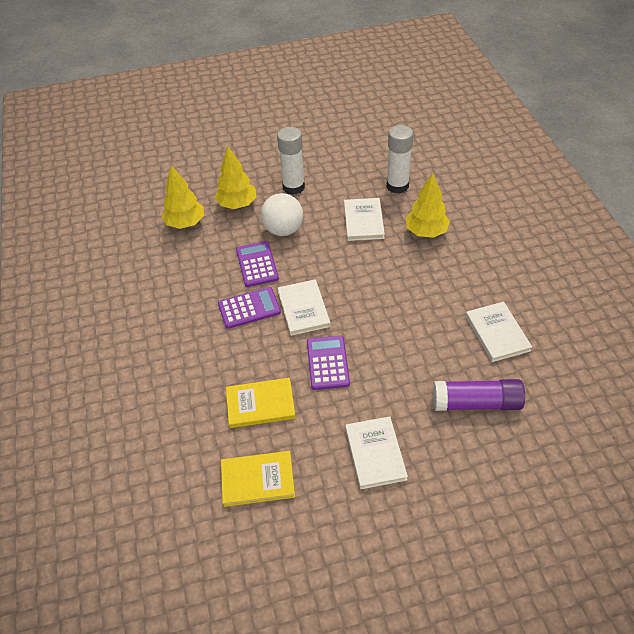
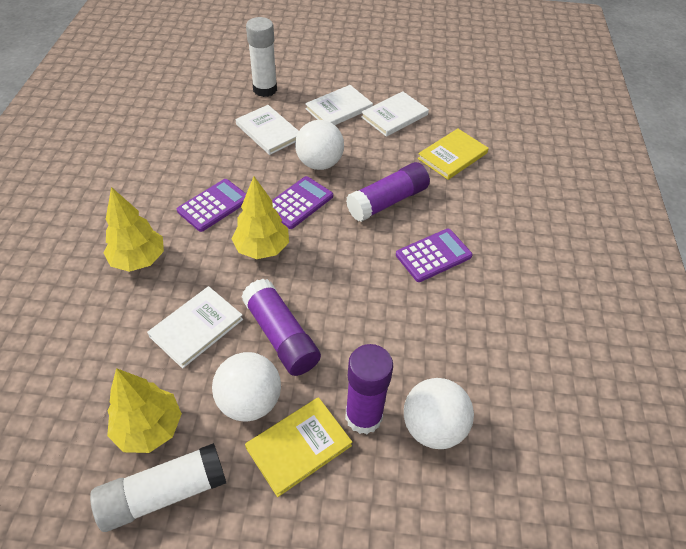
purple glue stick: 1 -> 3
white ball: 1 -> 3

